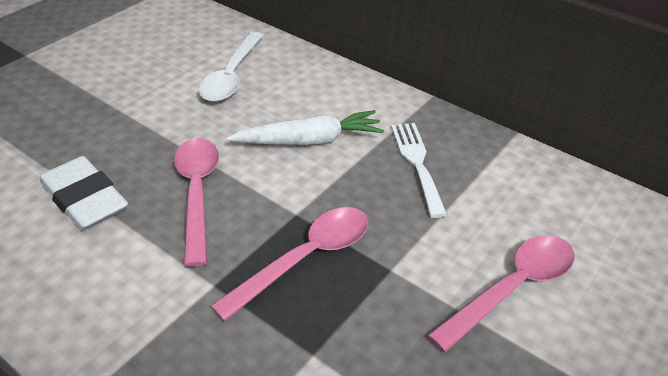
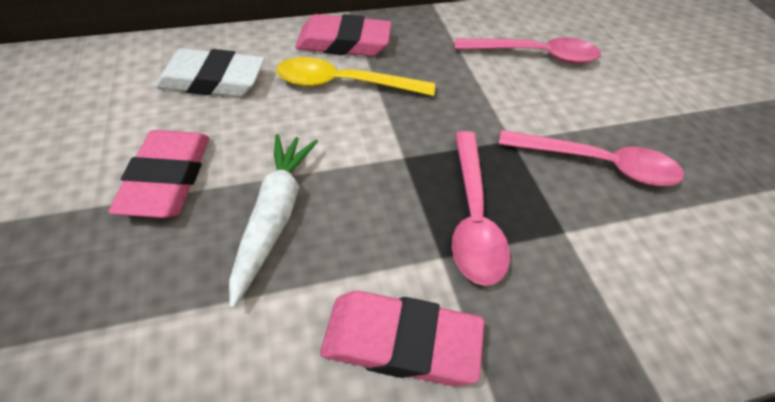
pink eraser: 0 -> 3
white fork: 1 -> 0
white spoon: 1 -> 0
yellow spoon: 0 -> 1

